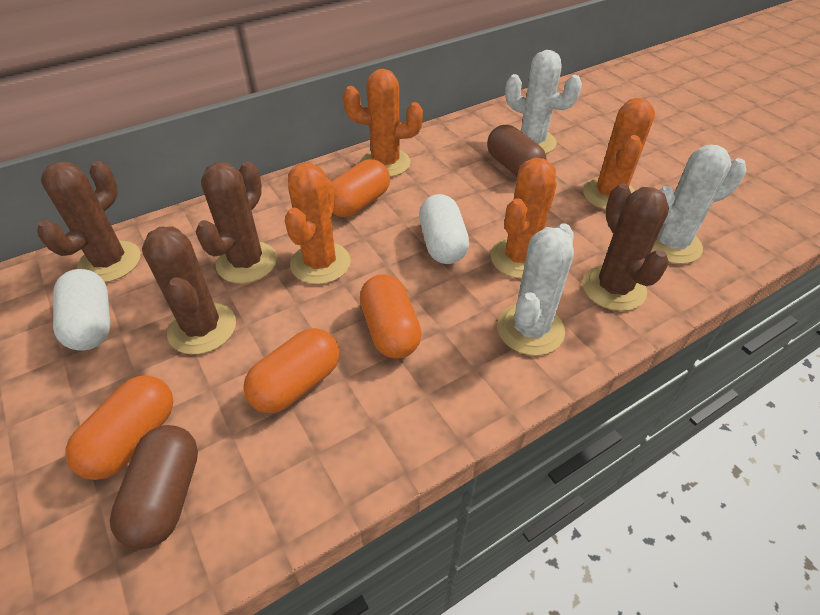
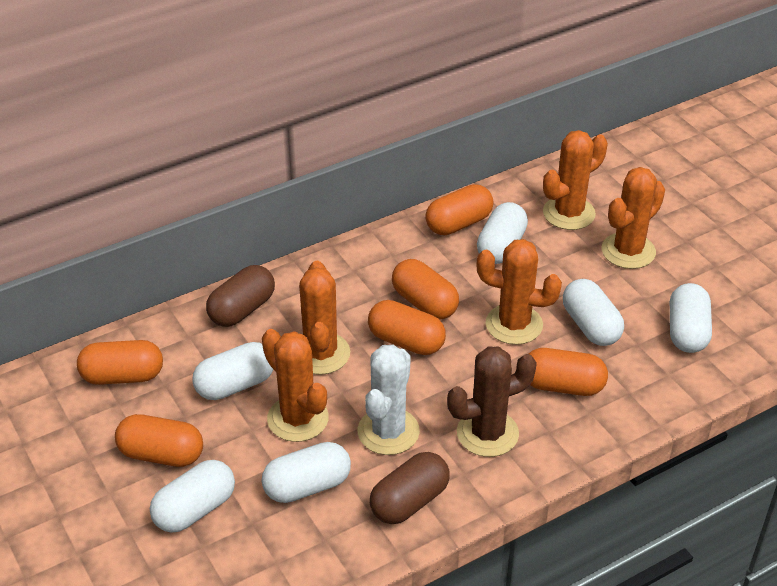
brown cactus: 4 -> 1
orange cactus: 4 -> 5
orange capsule: 4 -> 6
white cactus: 3 -> 1
white capsule: 2 -> 6

